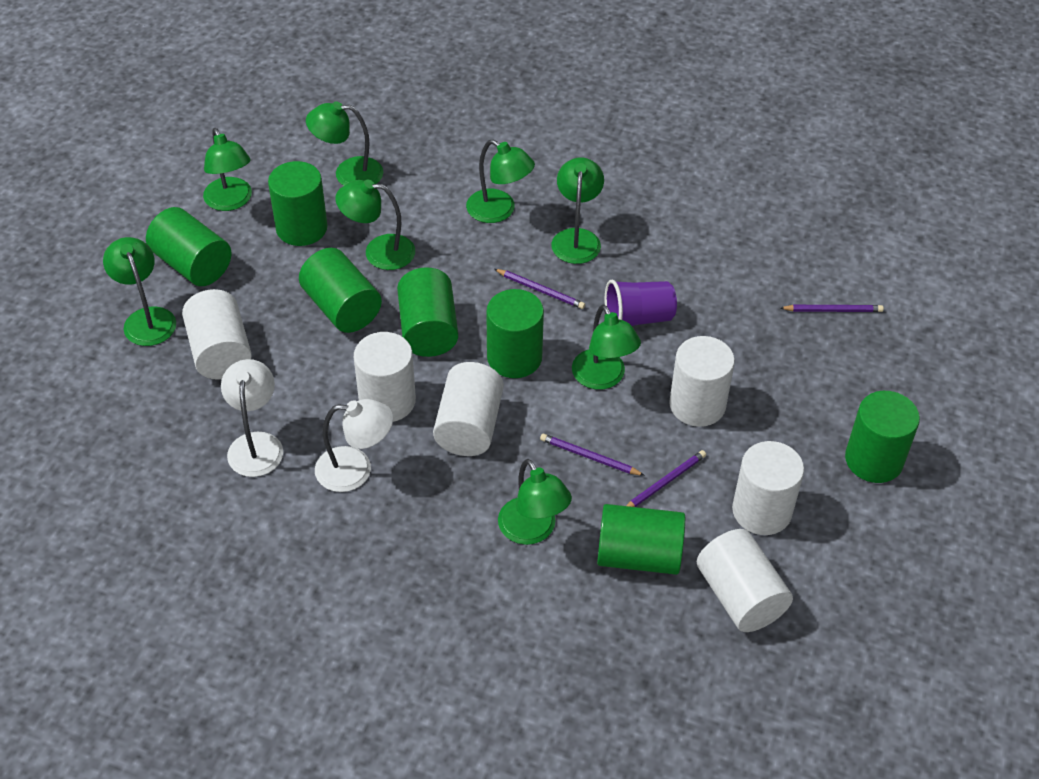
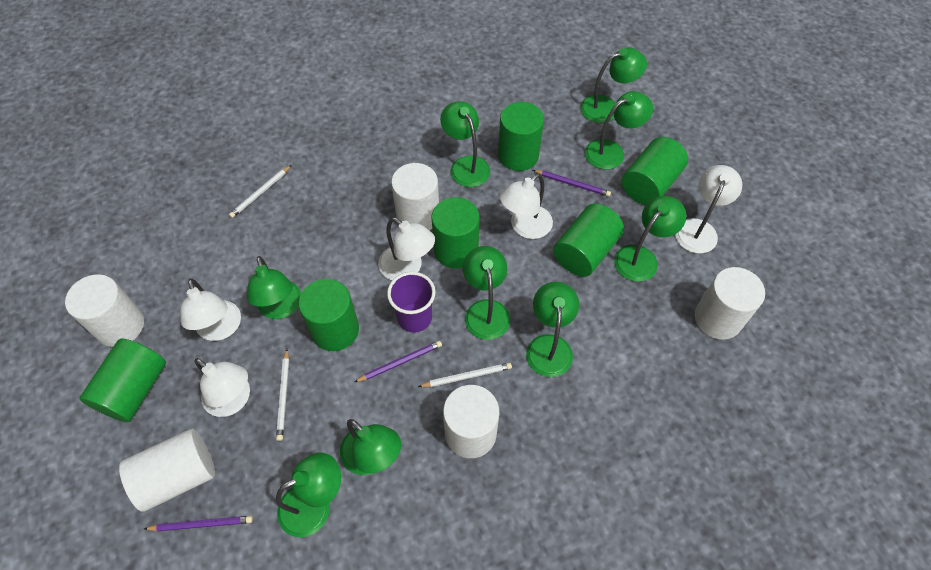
green cylinder: 7 -> 6
green lamp: 8 -> 9
purple pencil: 4 -> 3
white cylinder: 6 -> 5
white lamp: 2 -> 5
white pencil: 0 -> 3

